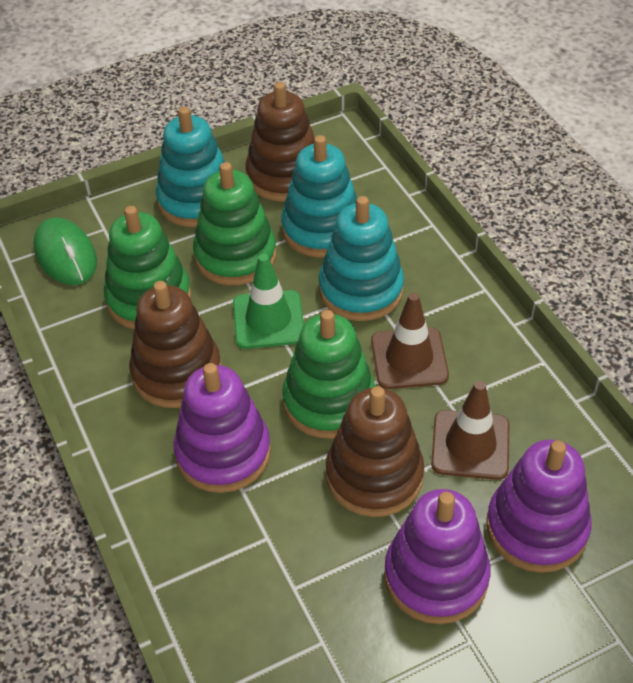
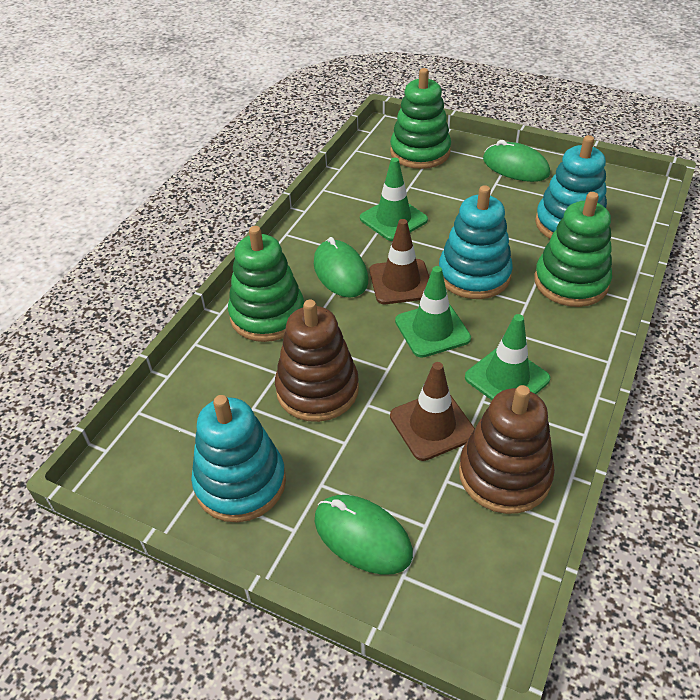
brown stacking toy: 3 -> 2
green mouse: 1 -> 3
green traffic cone: 1 -> 3
purple stacking toy: 3 -> 0

